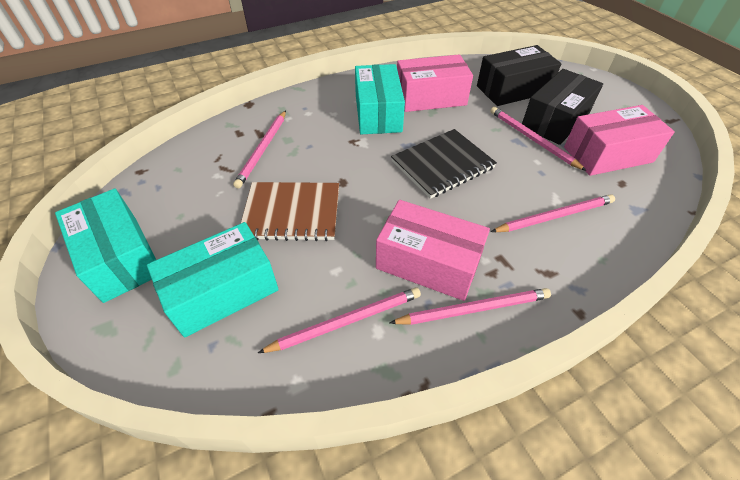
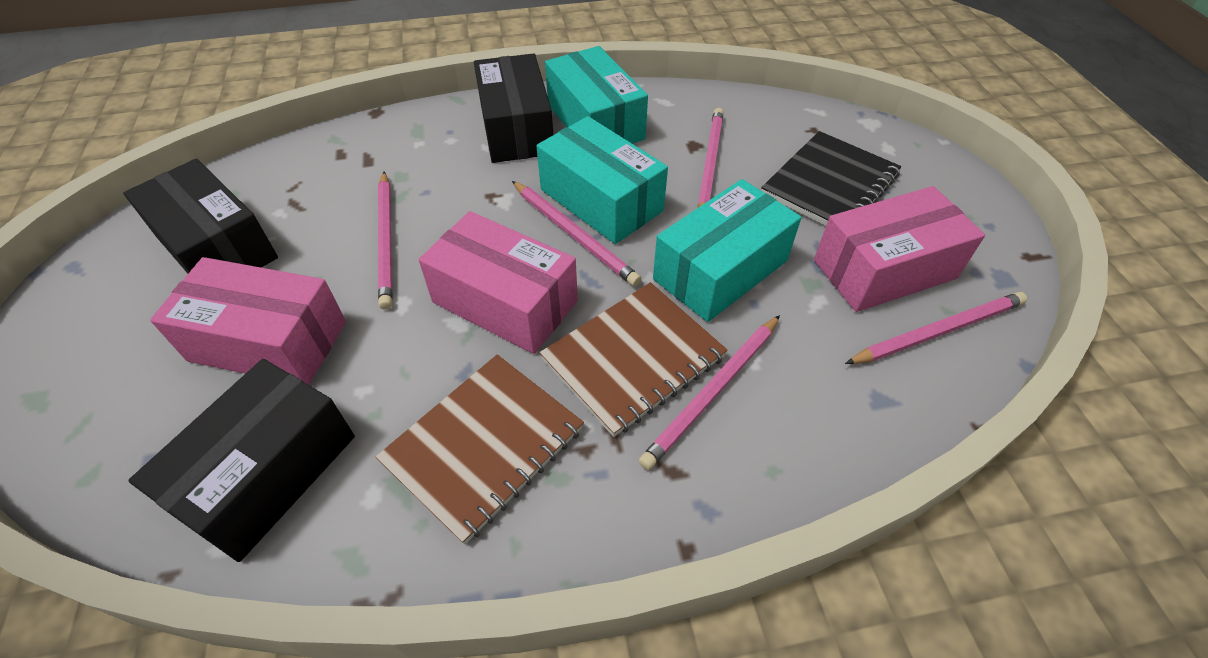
black box: 2 -> 3
brown notebook: 1 -> 2

